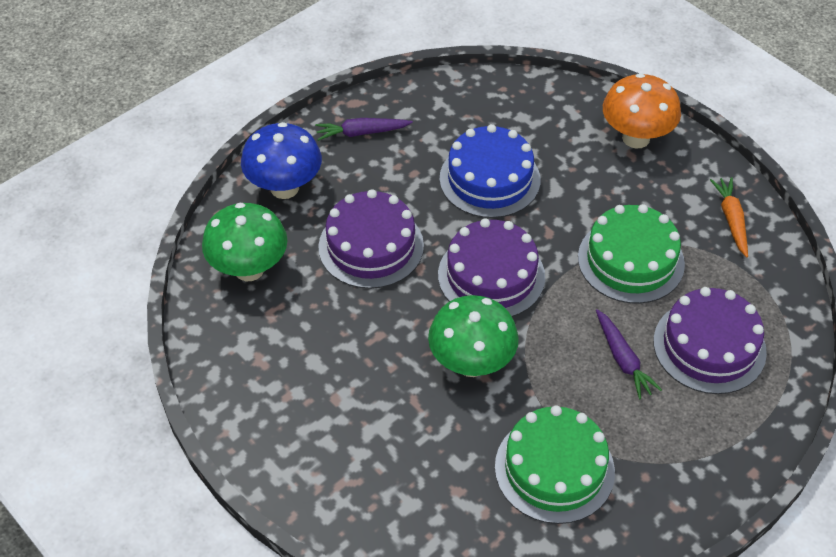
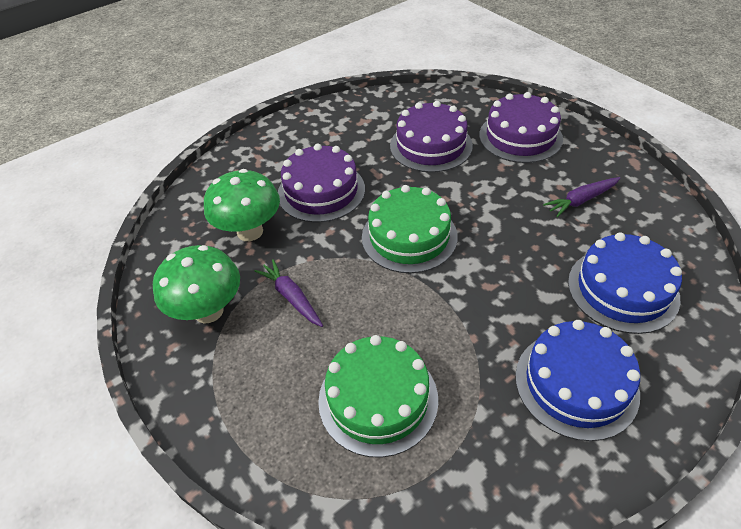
blue cake: 1 -> 2
blue mushroom: 1 -> 0
orange carrot: 1 -> 0
orange mushroom: 1 -> 0

